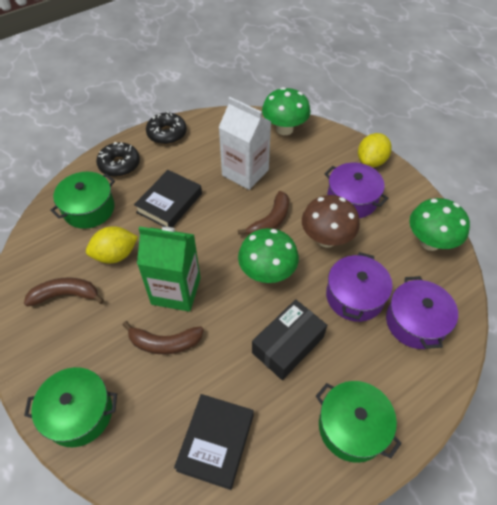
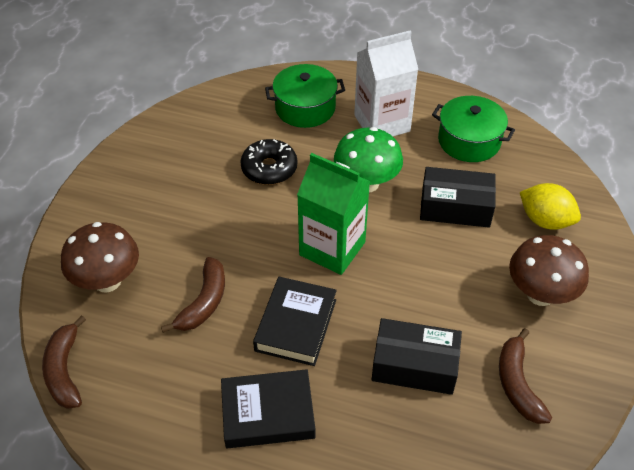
black box: 1 -> 2
black donut: 2 -> 1
brown mushroom: 1 -> 2
green mushroom: 3 -> 1
green pot: 3 -> 2
purple pot: 3 -> 0
yellow lemon: 2 -> 1

